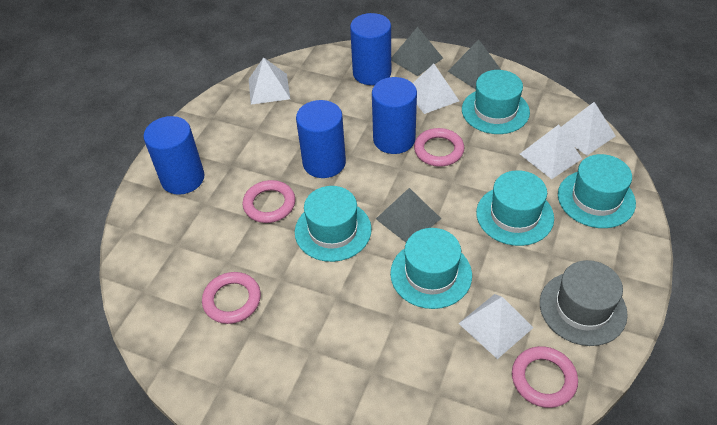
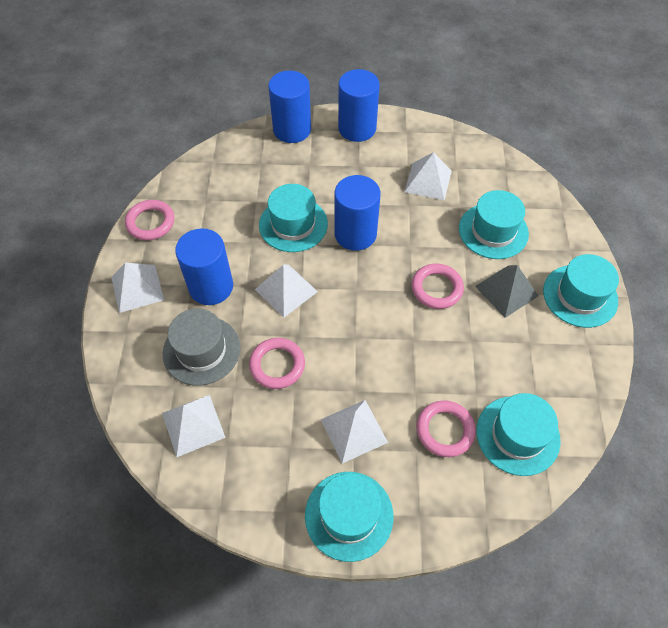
grey pyramid: 3 -> 1

